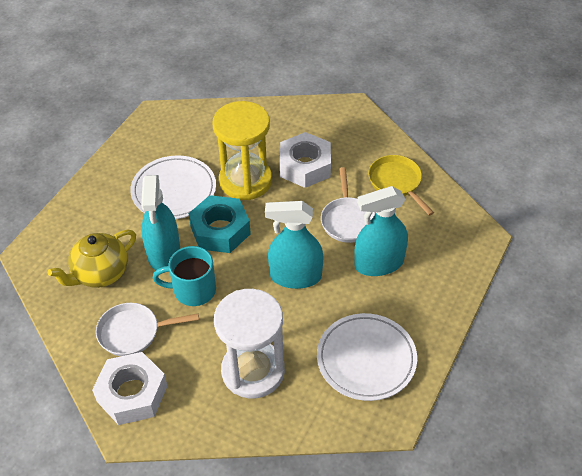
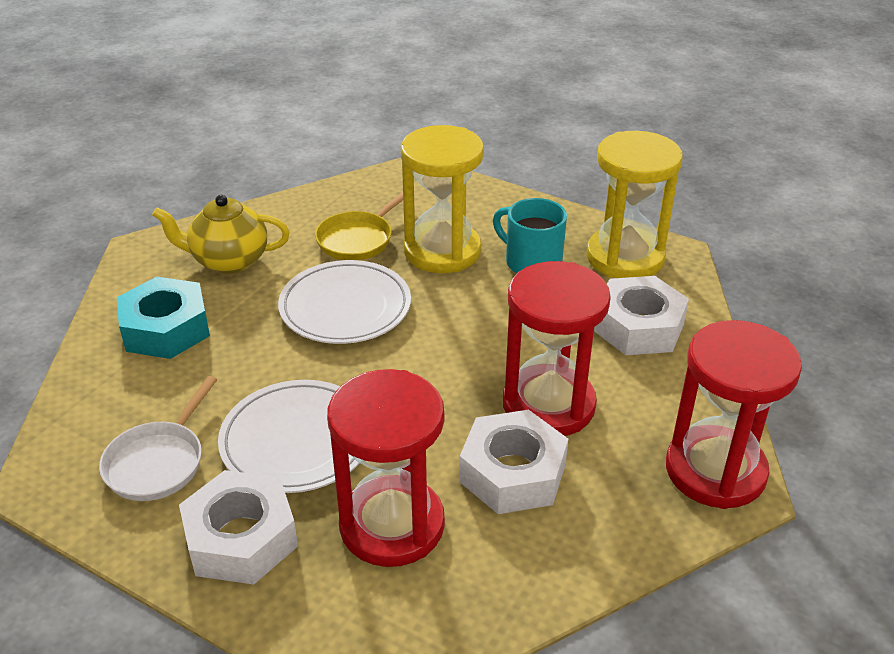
red hourglass: 0 -> 3
turquoise spray bottle: 3 -> 0
white hourglass: 1 -> 0
white nut: 2 -> 3
white pan: 2 -> 1
yellow hourglass: 1 -> 2

